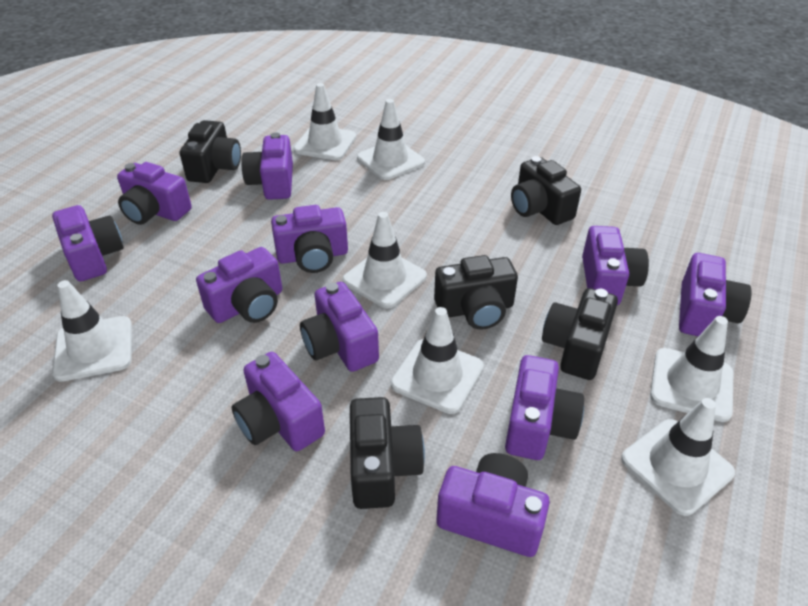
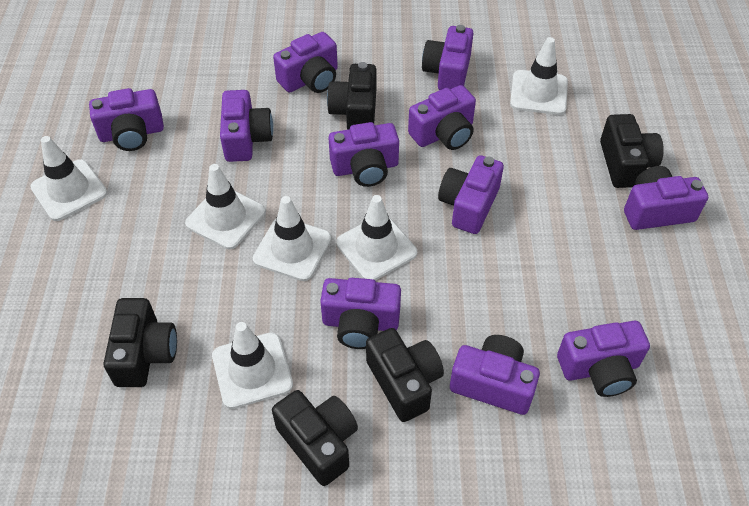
white traffic cone: 7 -> 6

